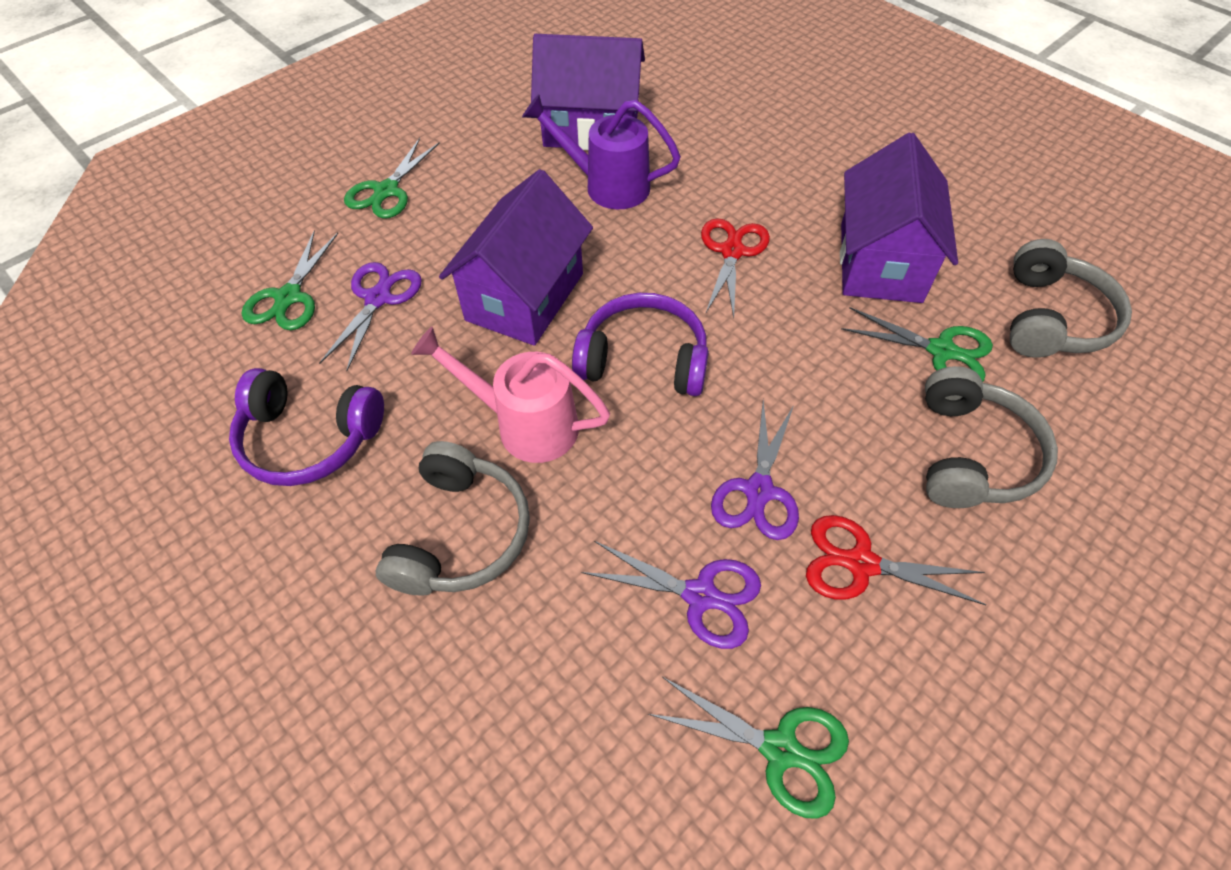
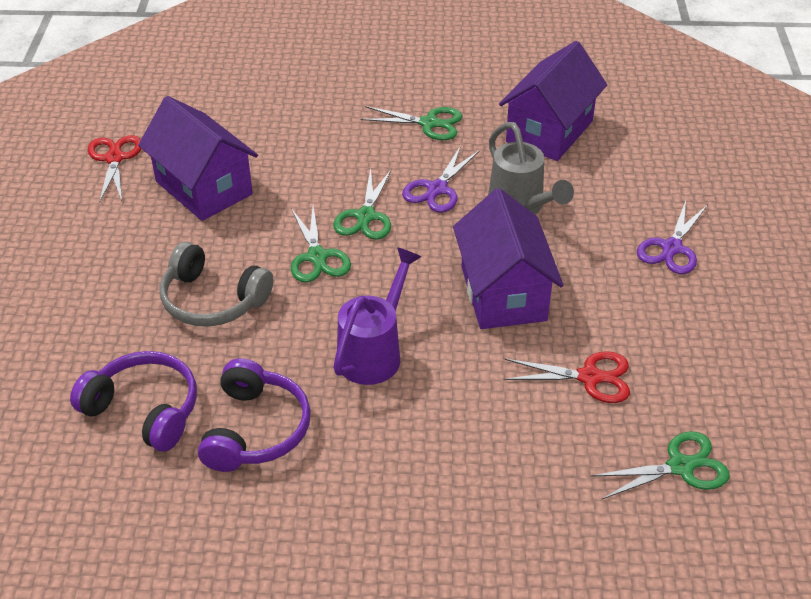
grey headphones: 3 -> 1
grey watering can: 0 -> 1
pink watering can: 1 -> 0
purple scissors: 3 -> 2

